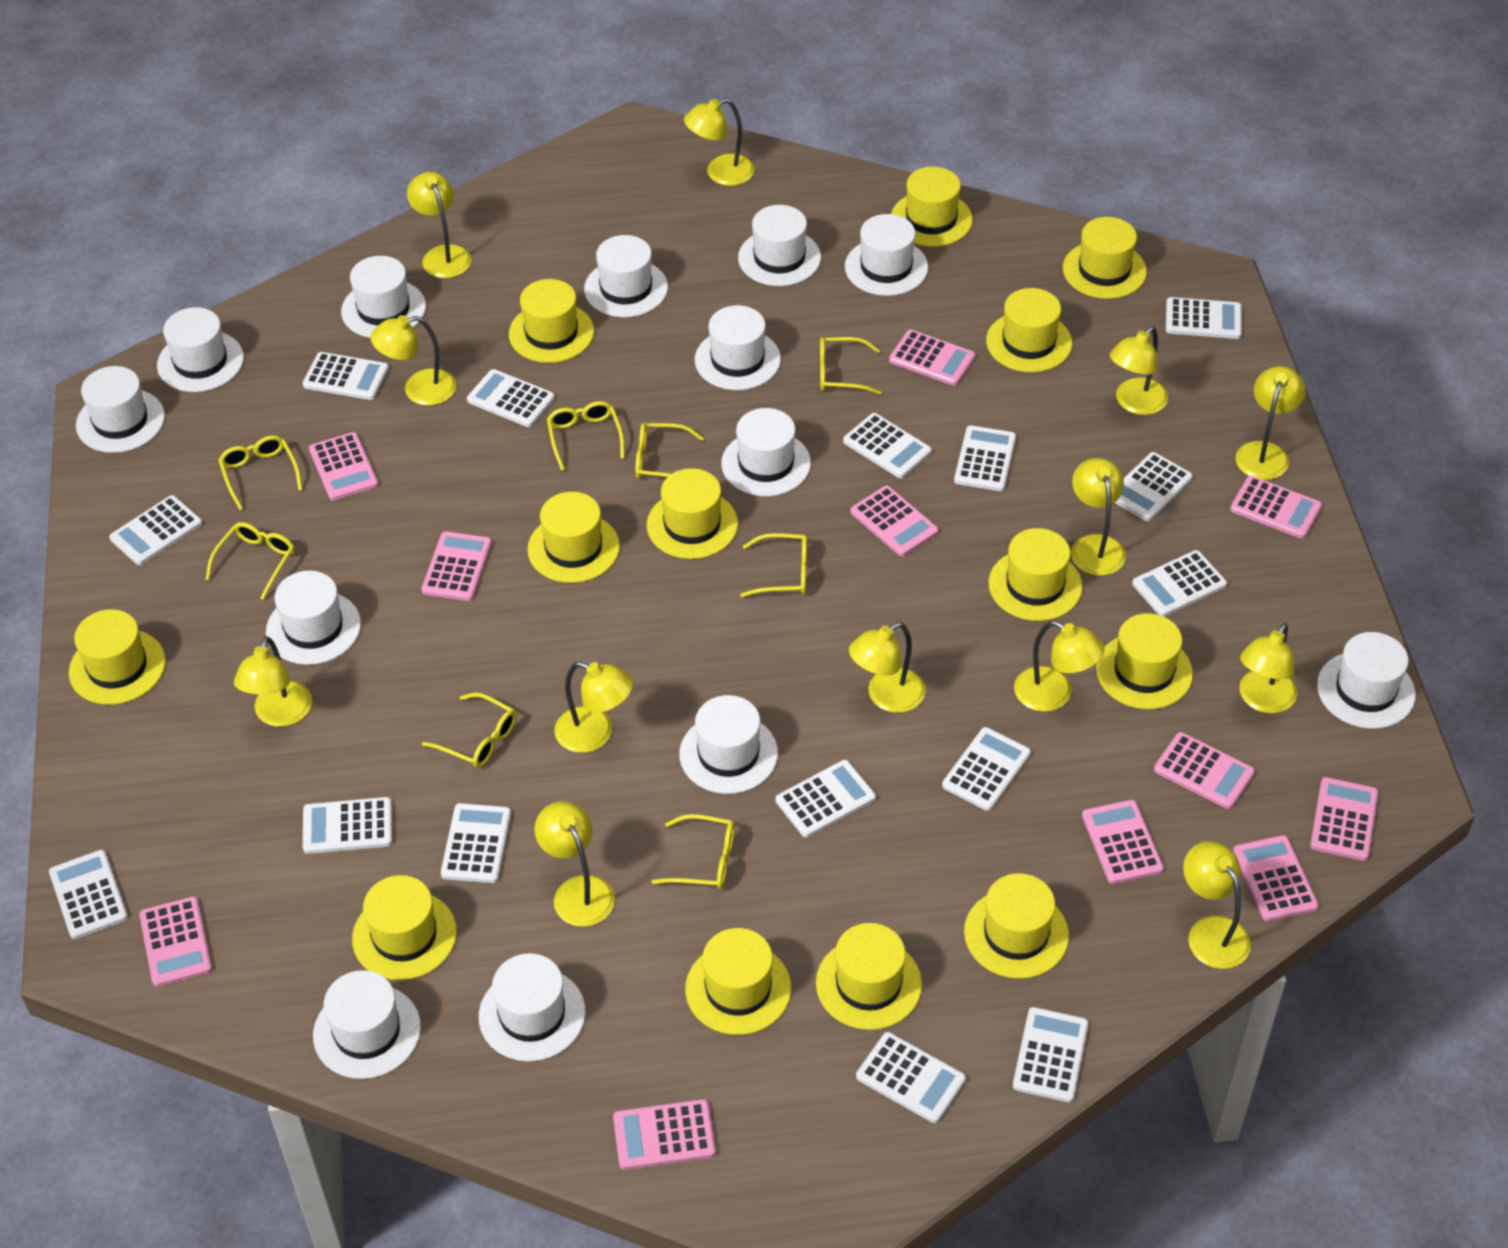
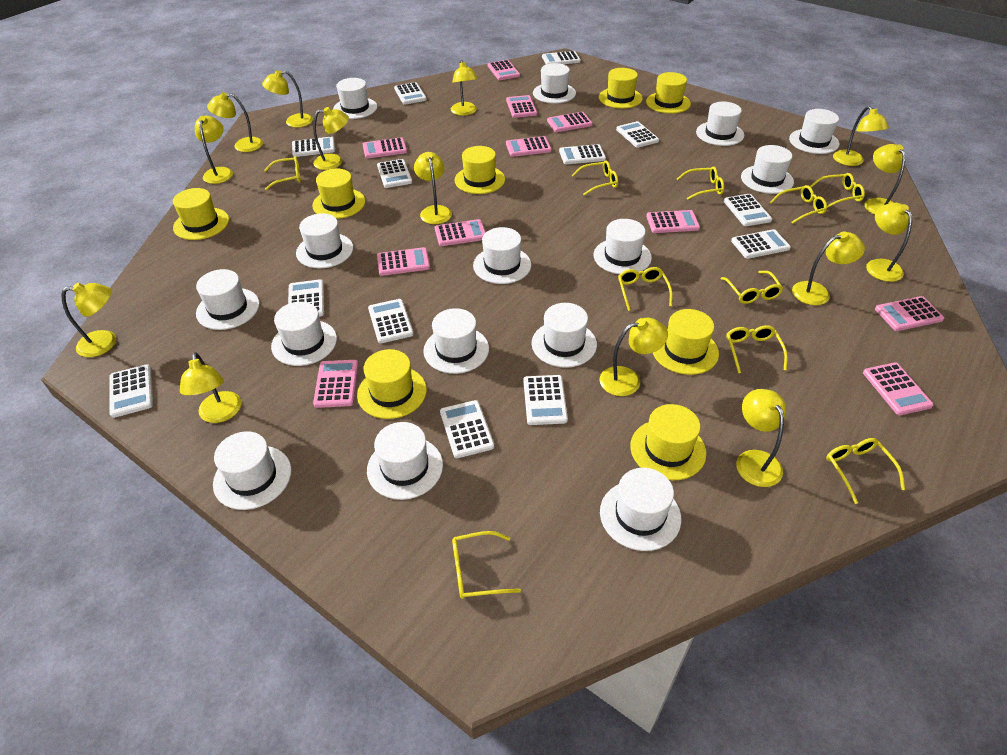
white calculator: 15 -> 13
white hat: 13 -> 15
yellow glasses: 8 -> 10
yellow hat: 13 -> 8
yellow lamp: 13 -> 14

